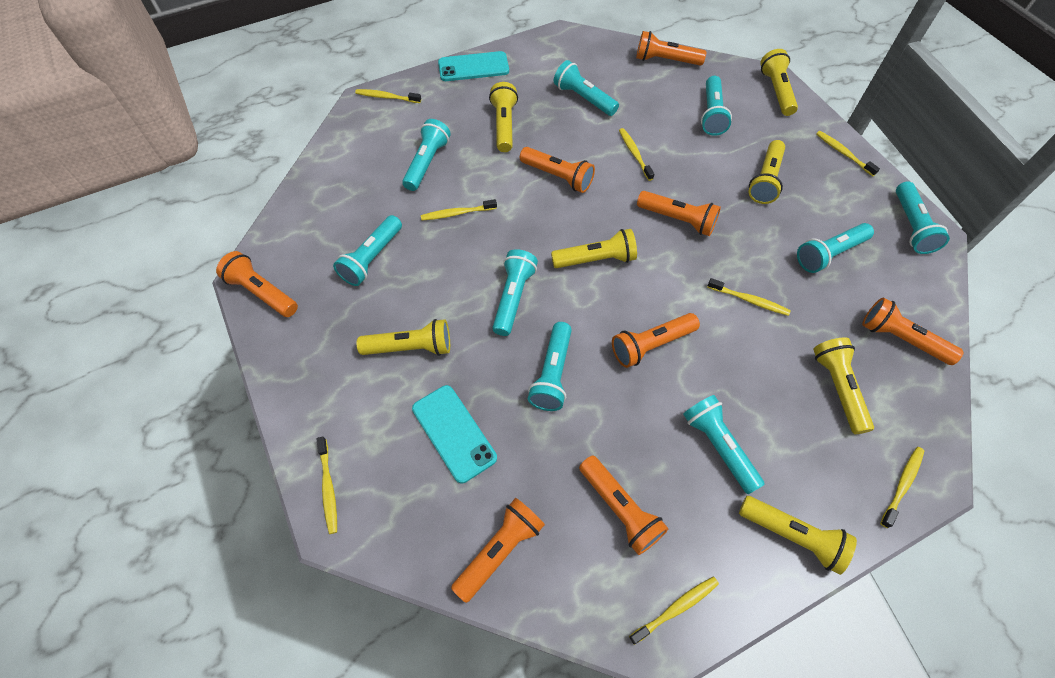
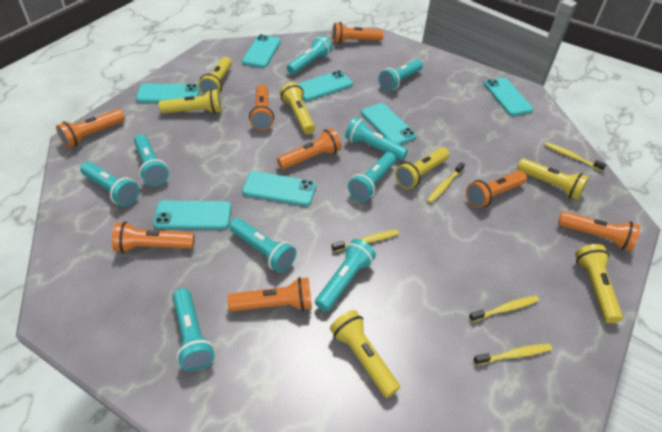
turquoise phone: 2 -> 7
yellow toothbrush: 8 -> 5

